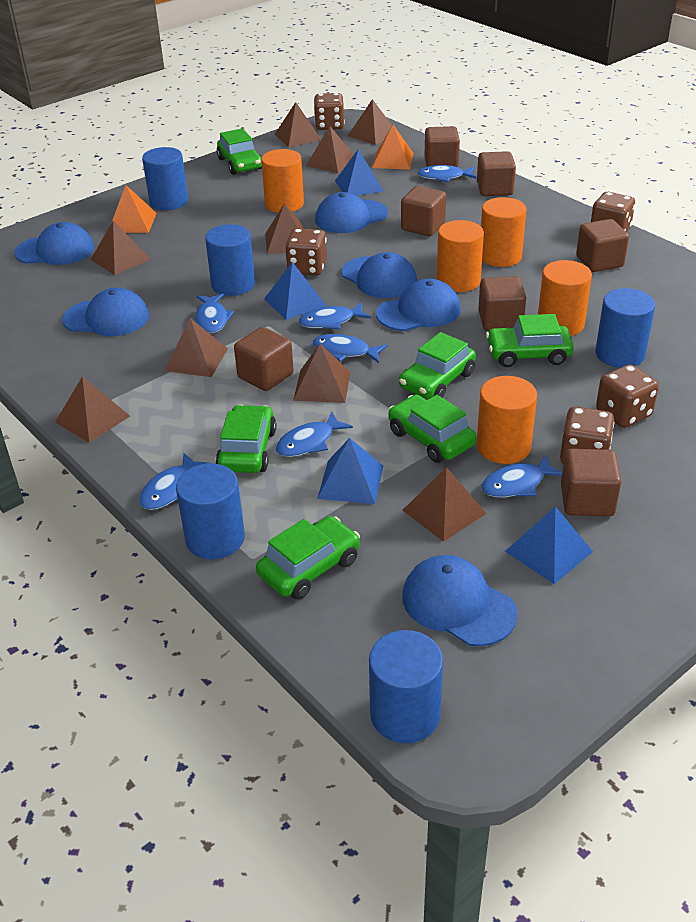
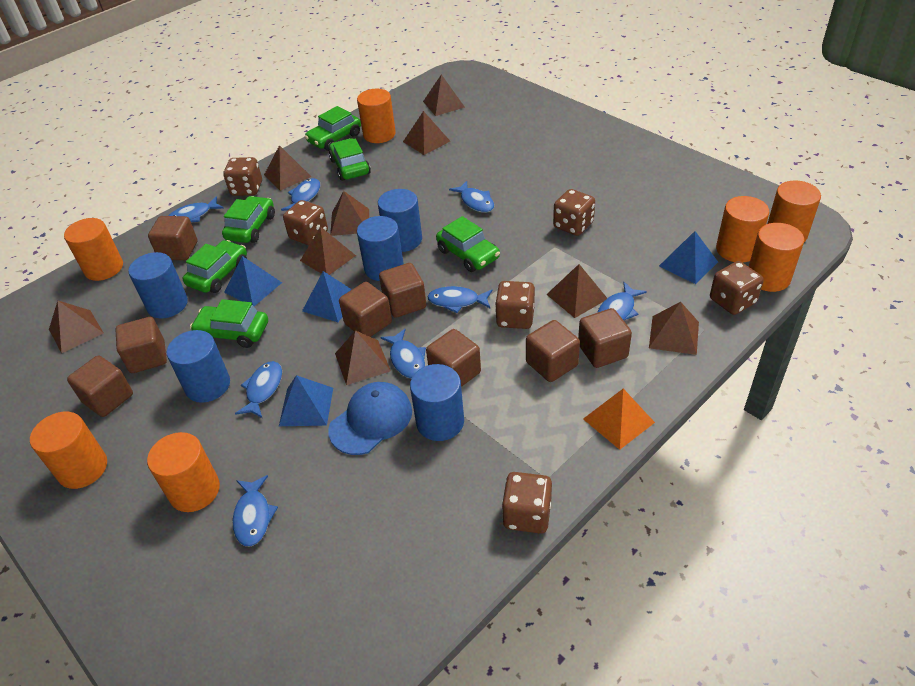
blue cap: 6 -> 1
blue fish: 7 -> 8
brown cube: 7 -> 8
brown dice: 5 -> 6
orange cylinder: 5 -> 7
orange pyramid: 2 -> 1

